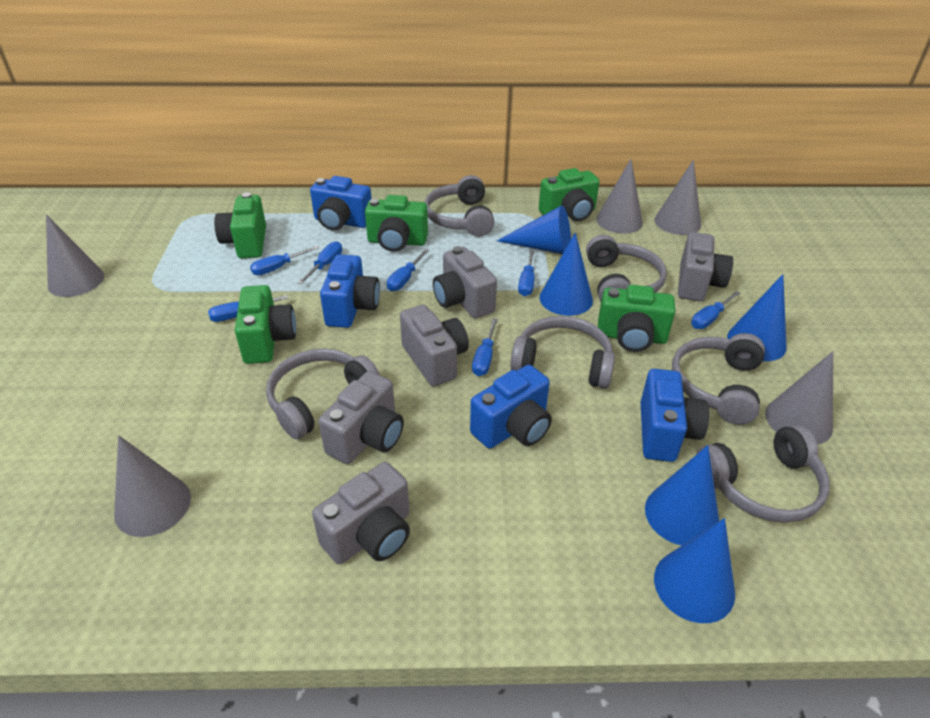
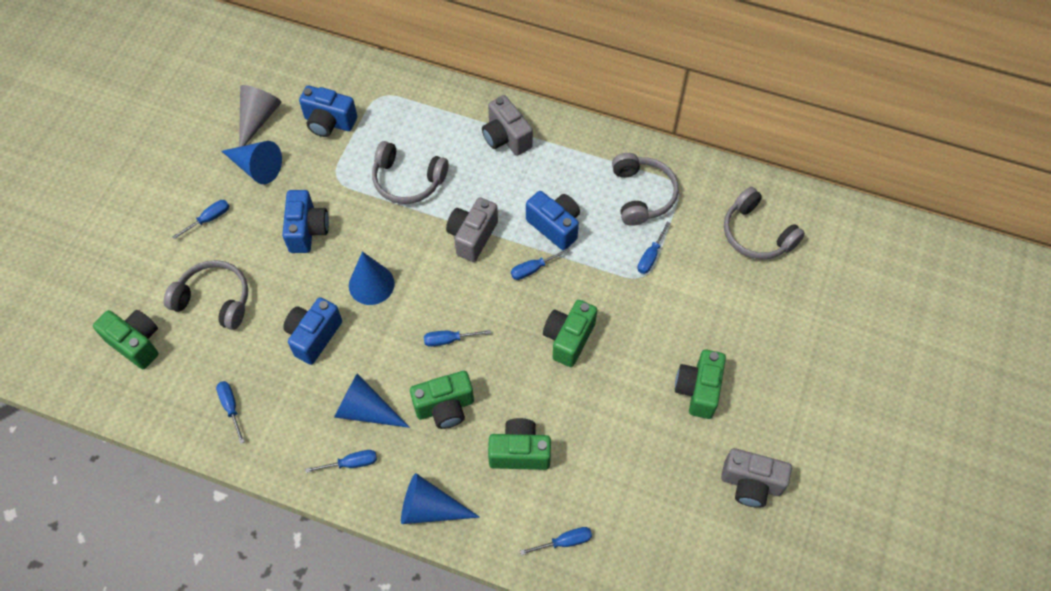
blue cone: 5 -> 4
grey camera: 5 -> 3
grey cone: 5 -> 1
grey headphones: 6 -> 4

